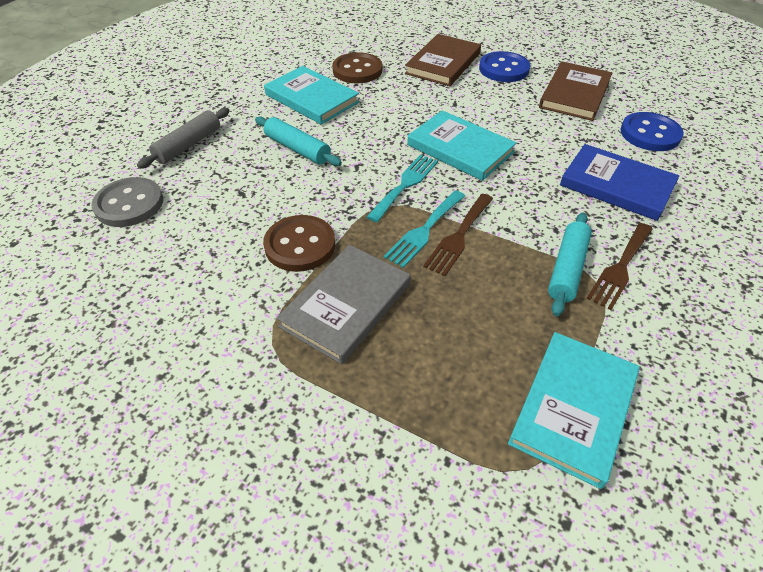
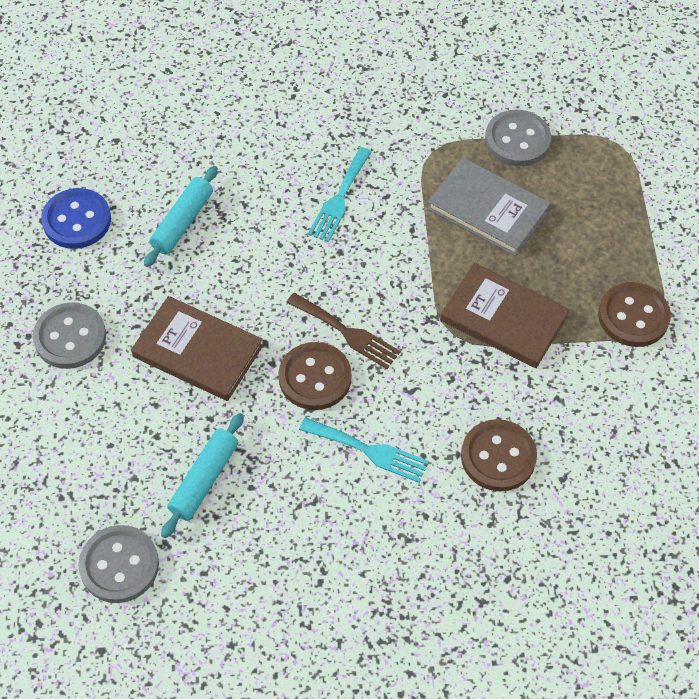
blue book: 1 -> 0
blue button: 2 -> 1
brown button: 2 -> 3
brown fork: 2 -> 1
grey button: 1 -> 3
grey rolling pin: 1 -> 0
turquoise book: 3 -> 0

